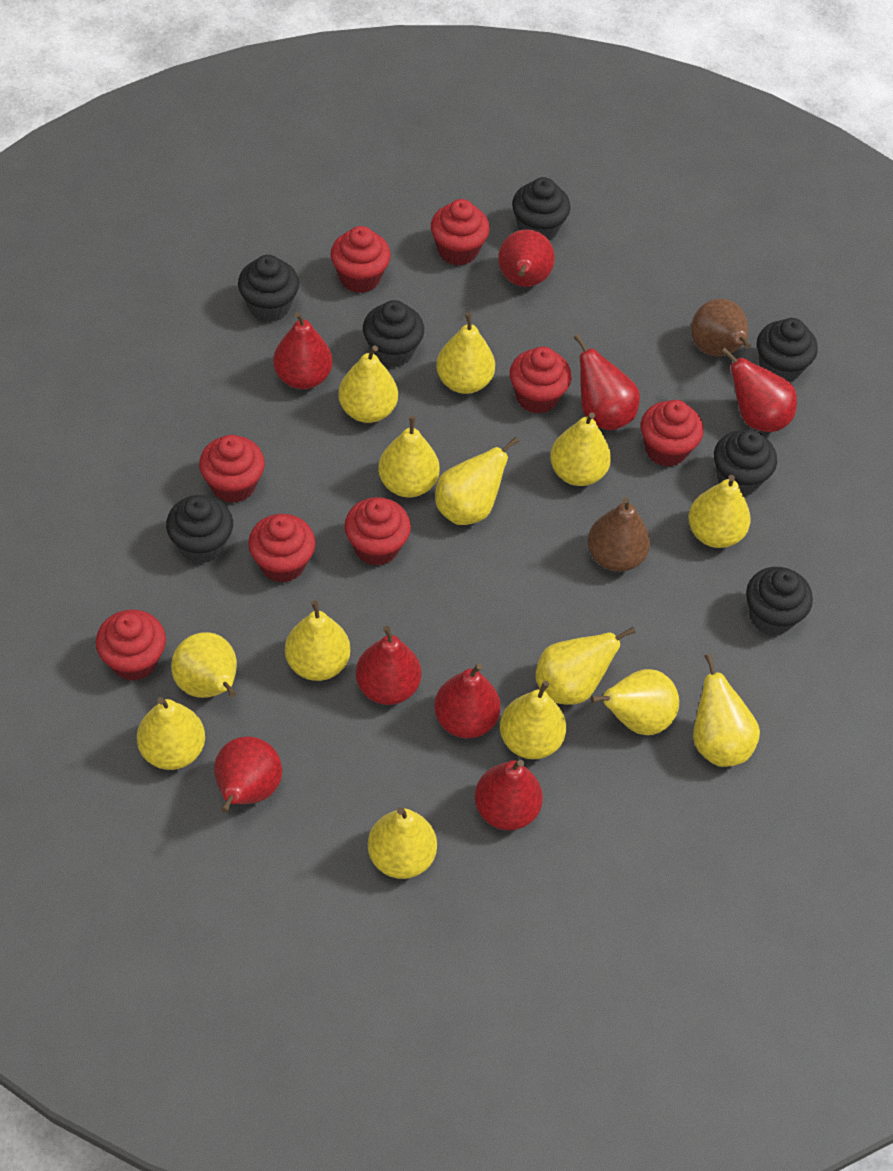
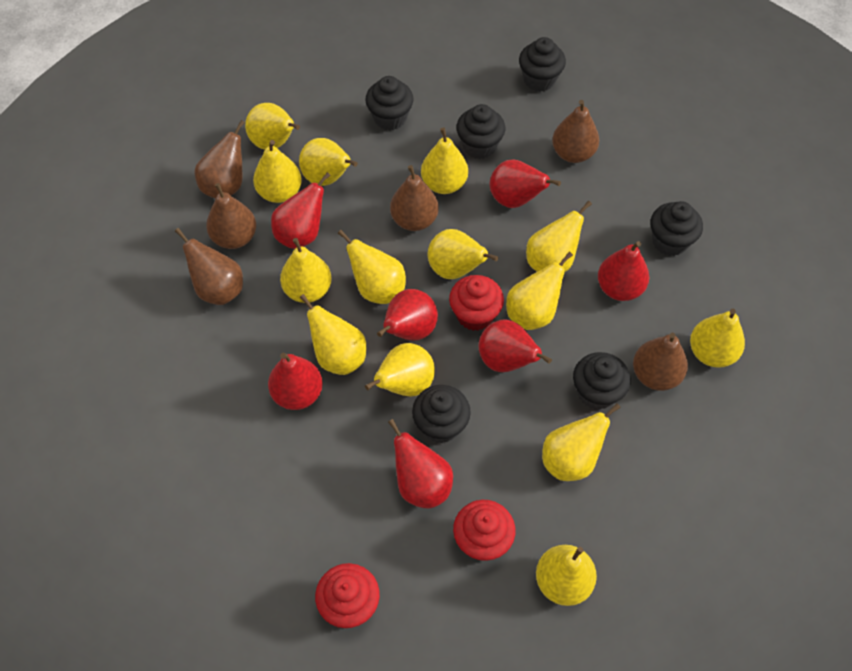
black cupcake: 7 -> 6
brown pear: 2 -> 6
red cupcake: 8 -> 3
red pear: 8 -> 7

